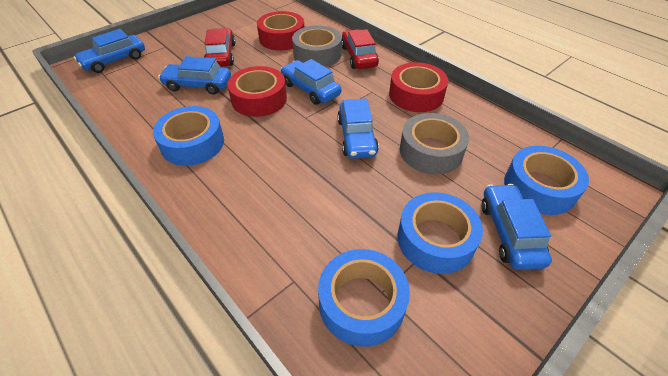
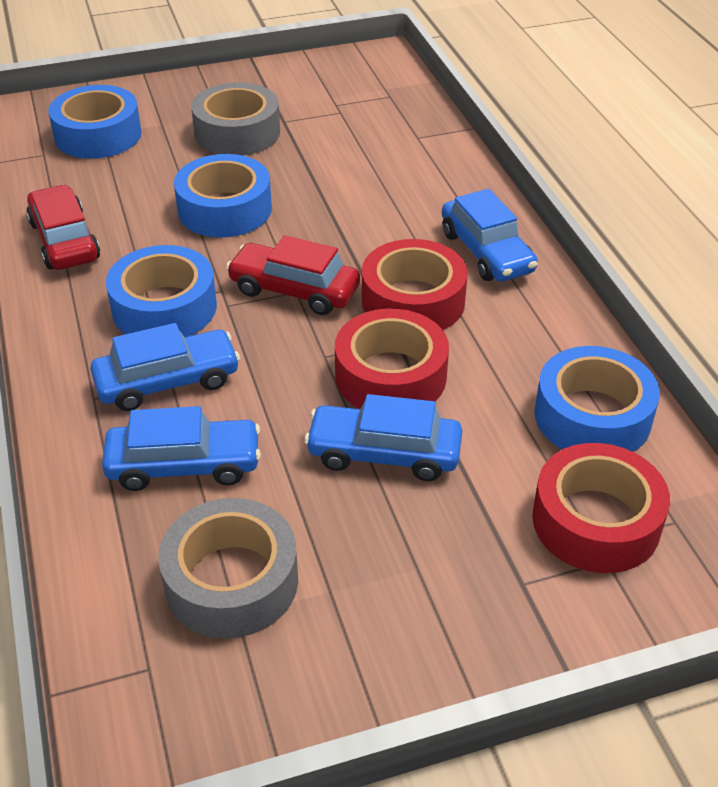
blue car: 5 -> 4

